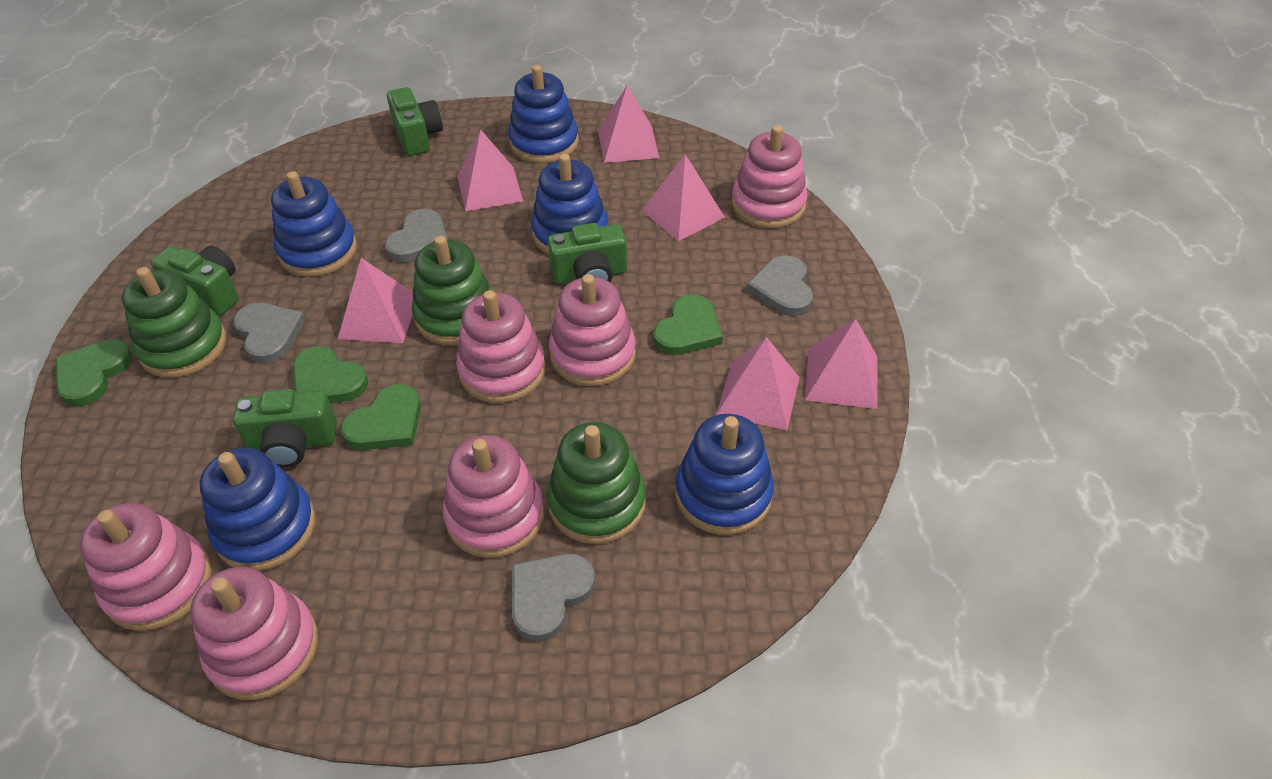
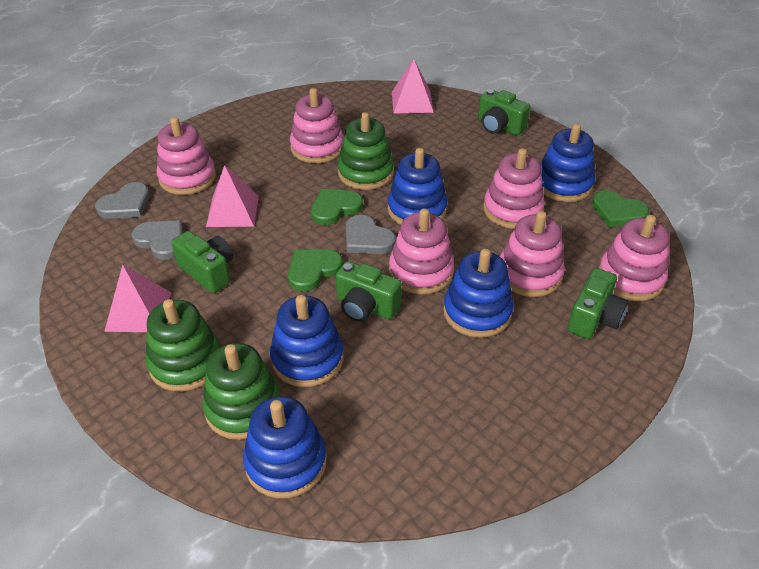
green heart: 4 -> 3
grey heart: 4 -> 3
pink pyramid: 6 -> 3

